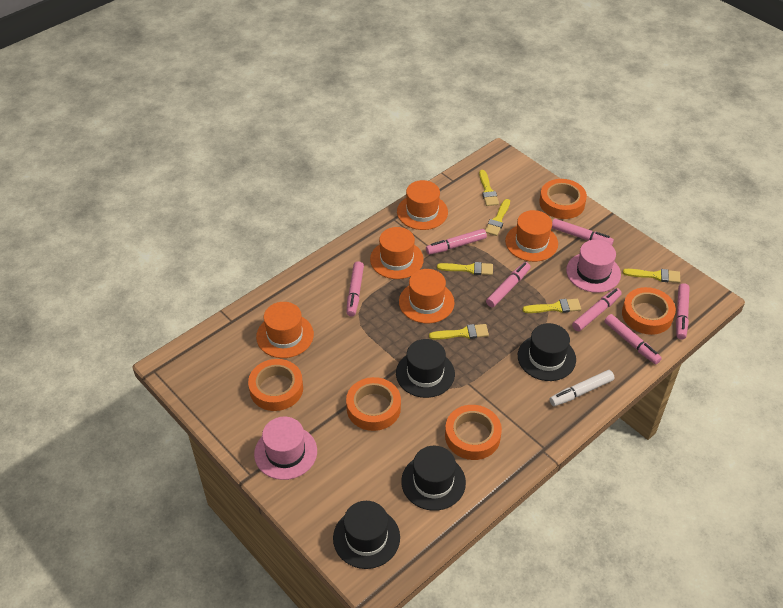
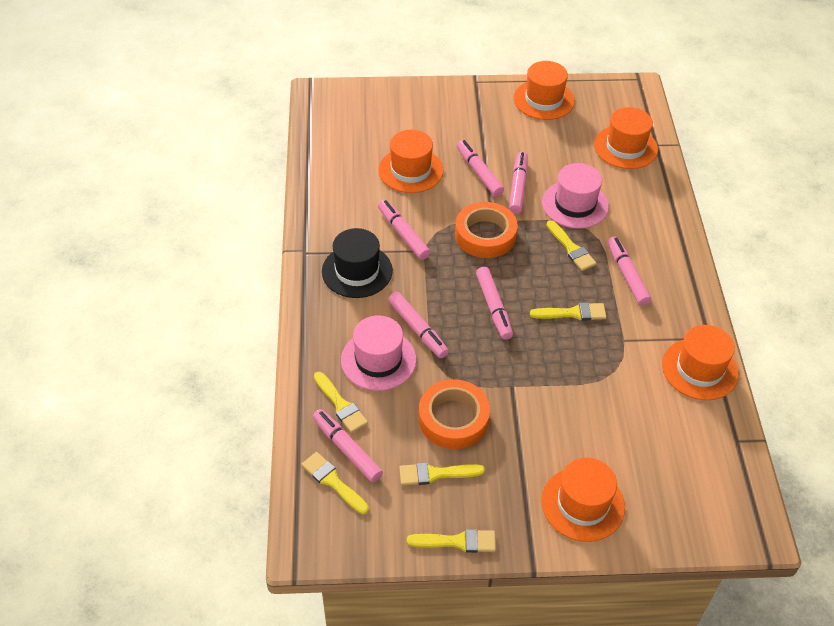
black hat: 4 -> 1
orange tape: 5 -> 2
white marker: 1 -> 0

